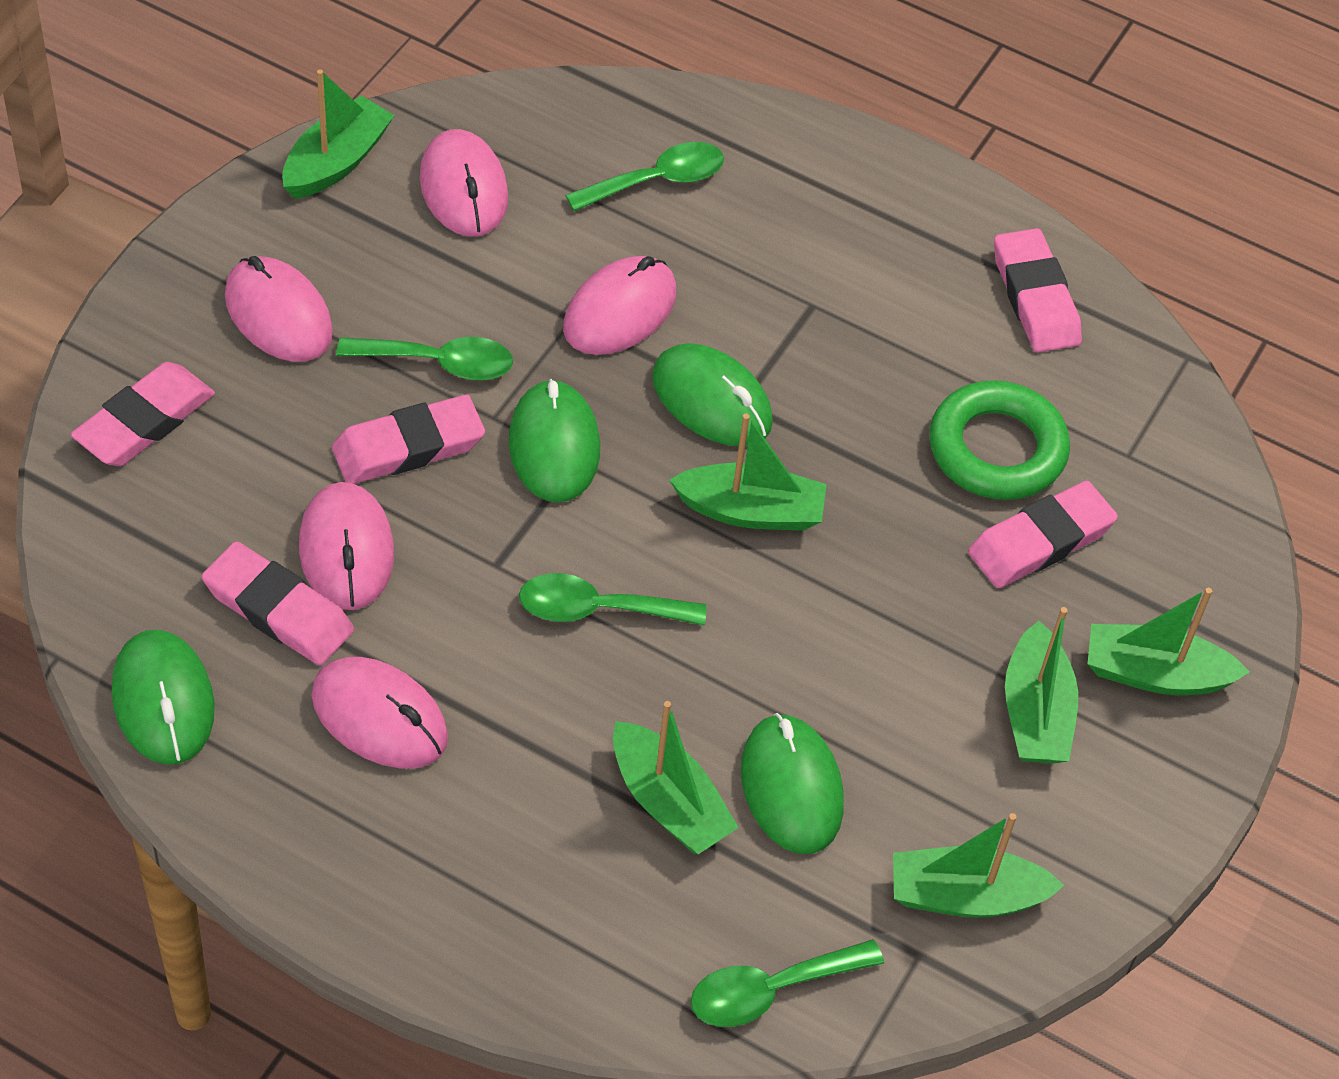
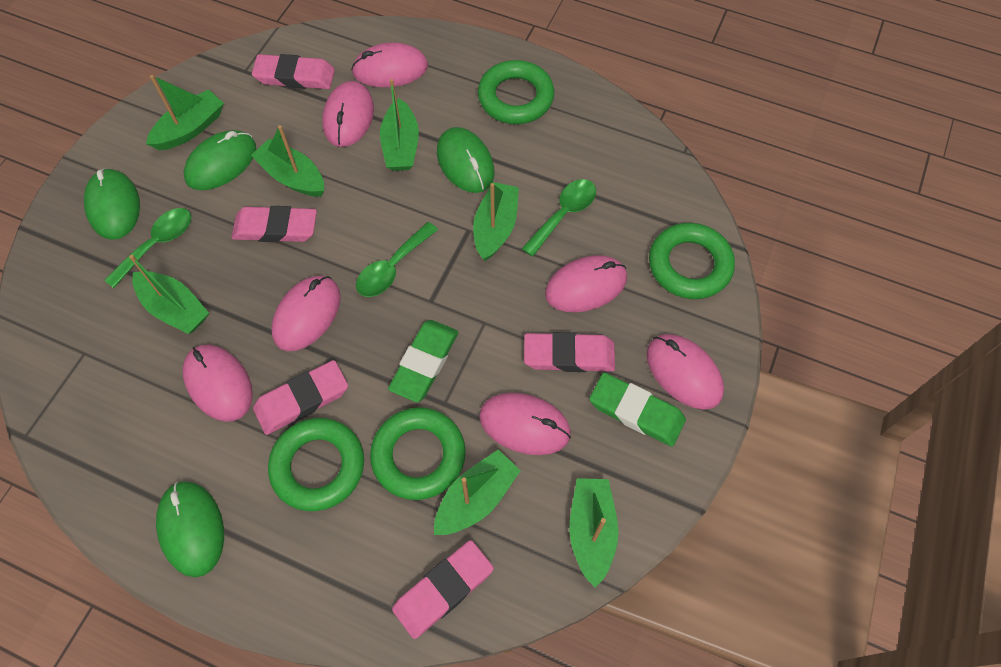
green boat: 6 -> 7
green eraser: 0 -> 2
green ring: 1 -> 4
green spoon: 4 -> 3
pink mouse: 5 -> 7

